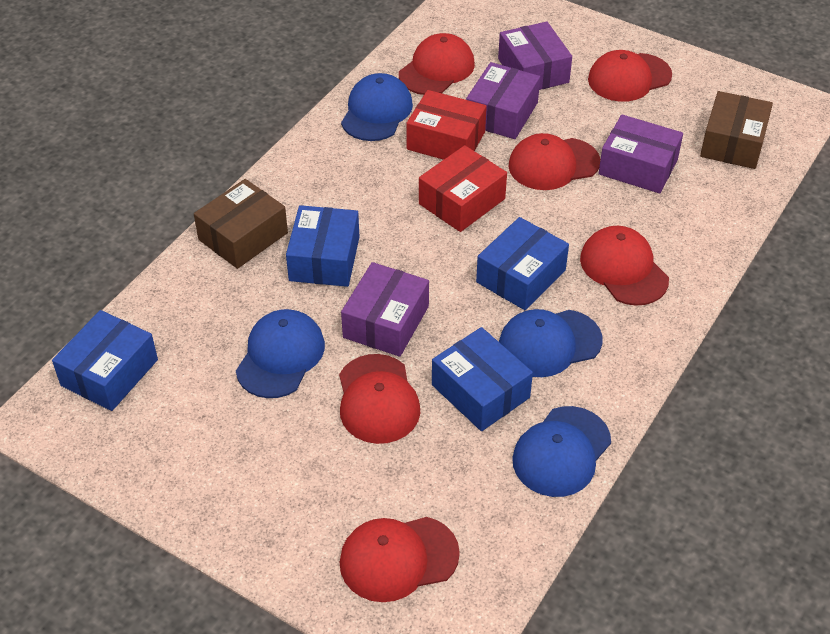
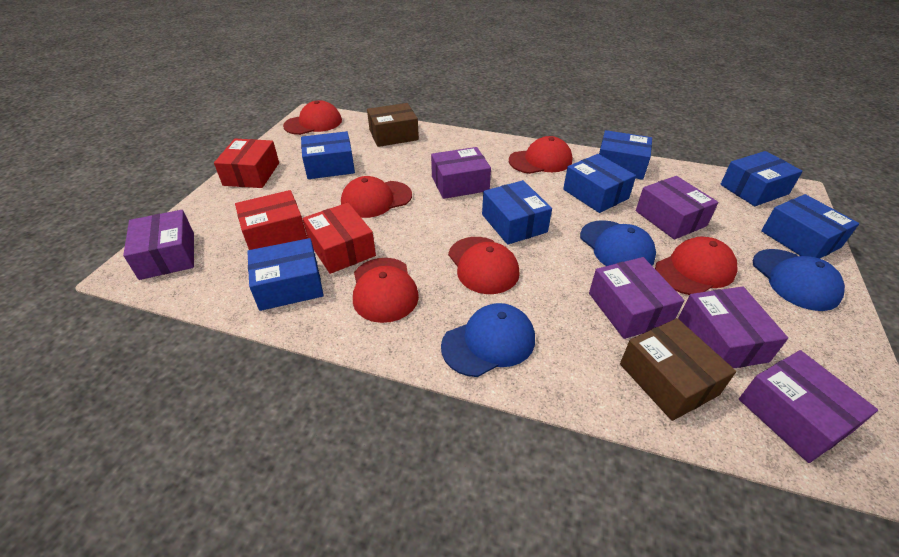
blue box: 4 -> 7
blue cap: 4 -> 3
purple box: 4 -> 6
red box: 2 -> 3

